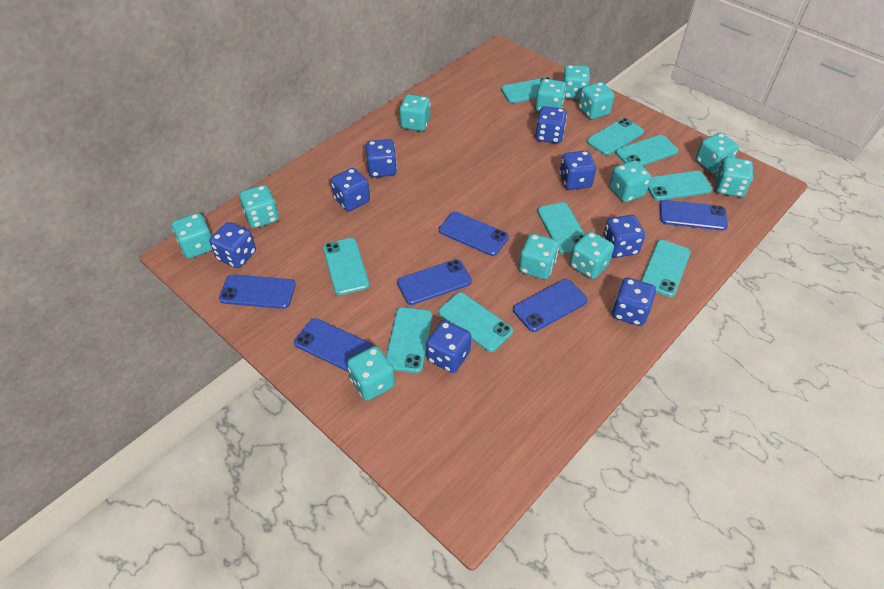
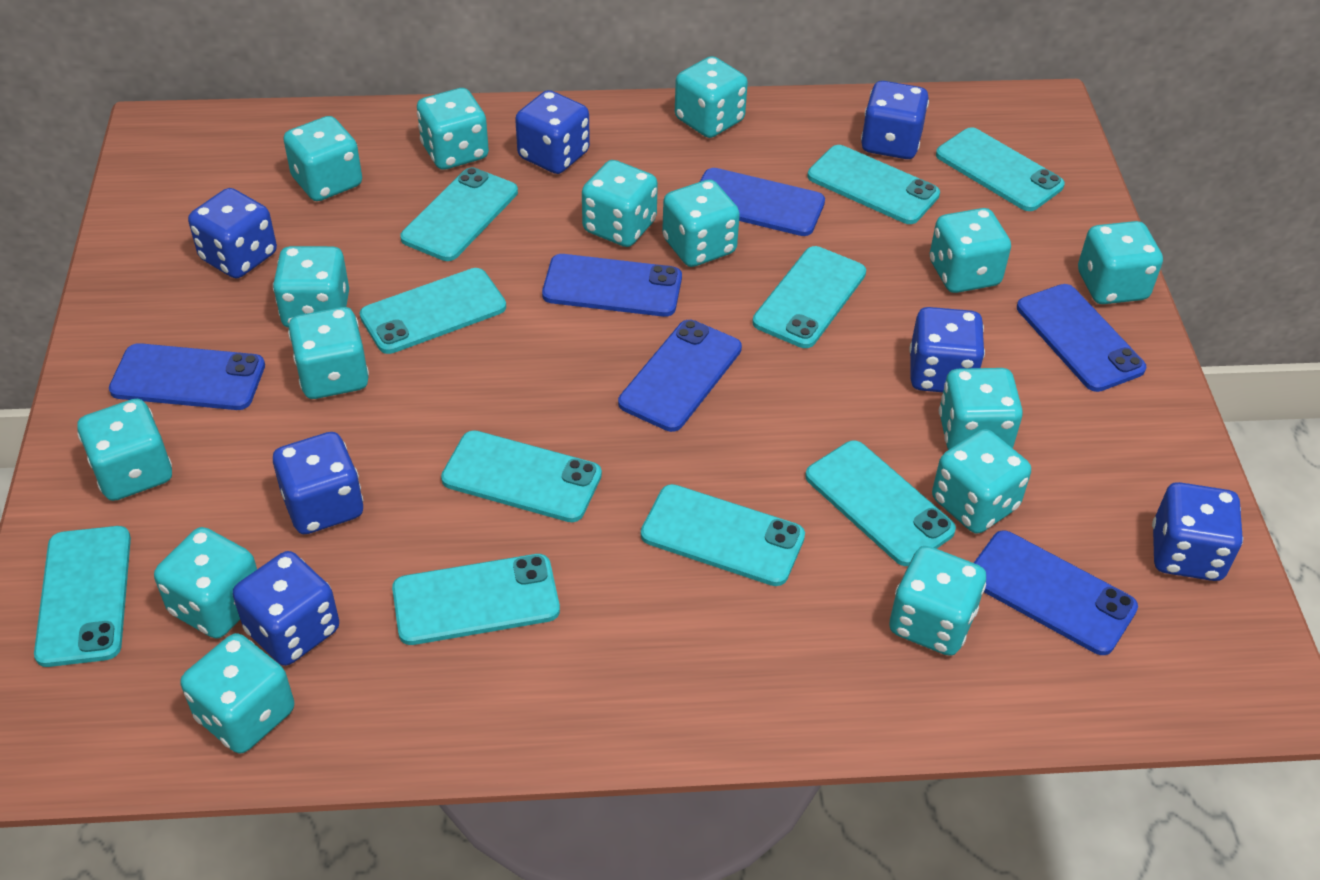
blue dice: 8 -> 7
turquoise dice: 12 -> 15
turquoise phone: 9 -> 10

